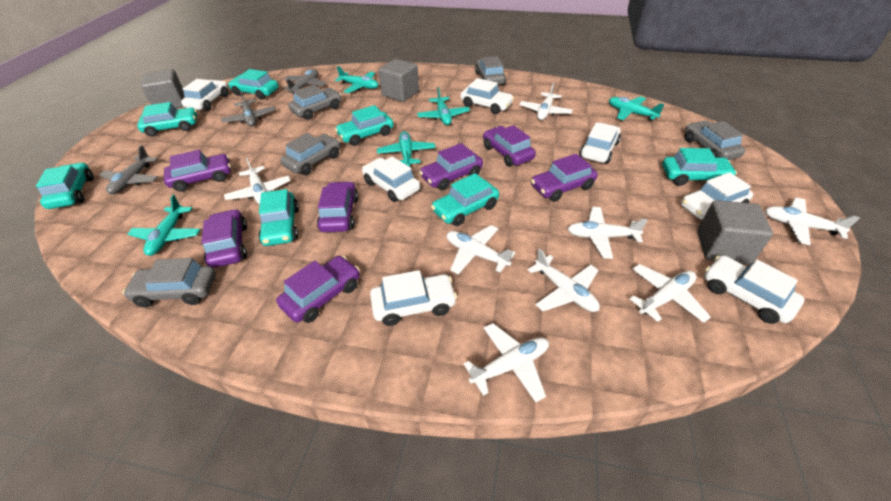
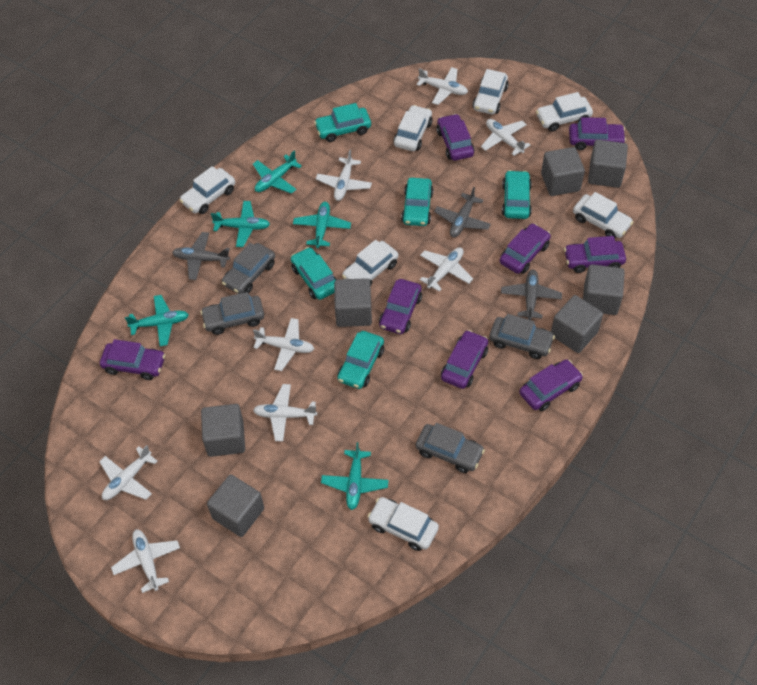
grey car: 5 -> 4
grey cube: 3 -> 7
purple car: 7 -> 8
turquoise car: 7 -> 5

